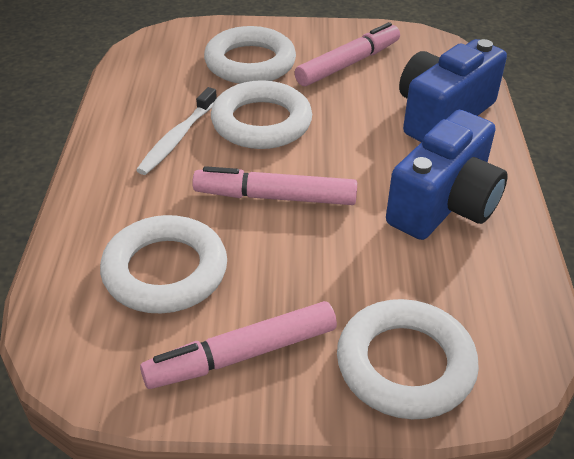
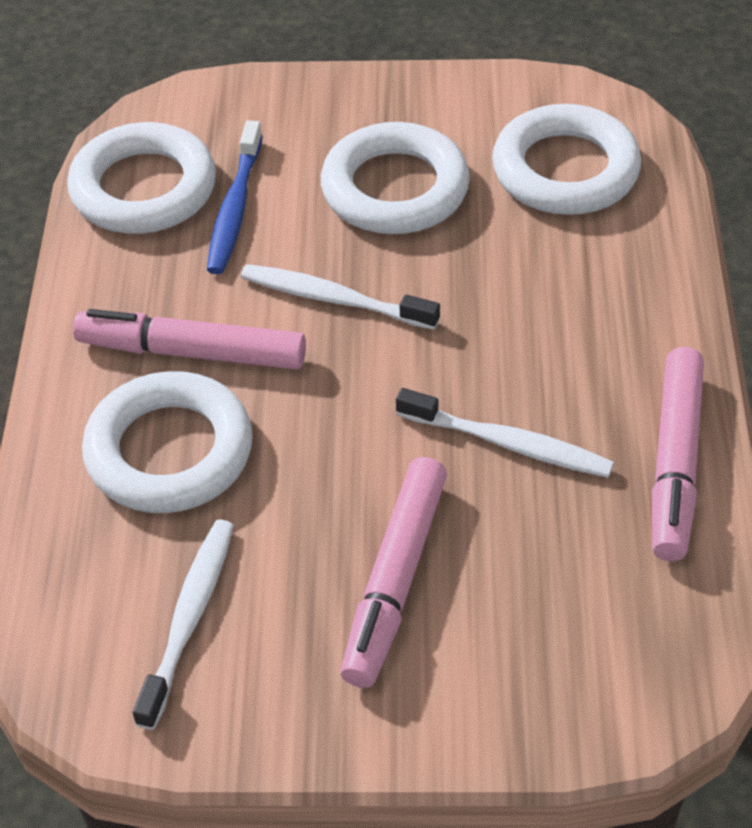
blue camera: 2 -> 0
blue toothbrush: 0 -> 1
white toothbrush: 1 -> 3

